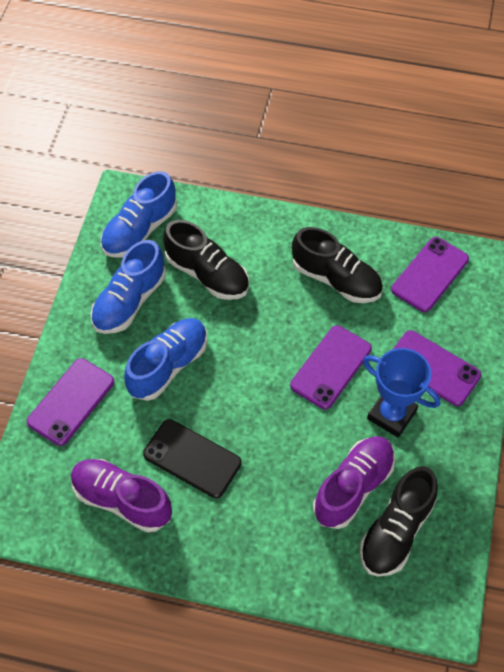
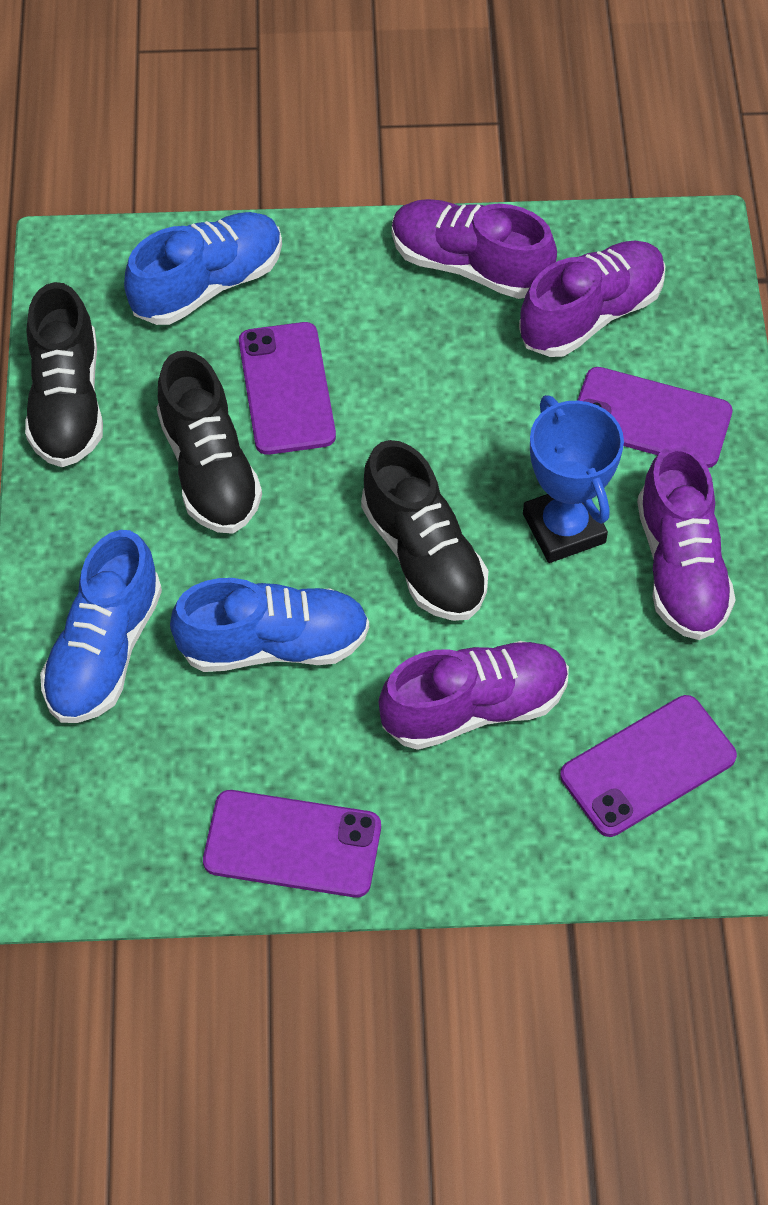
black phone: 1 -> 0
purple shoe: 2 -> 4

